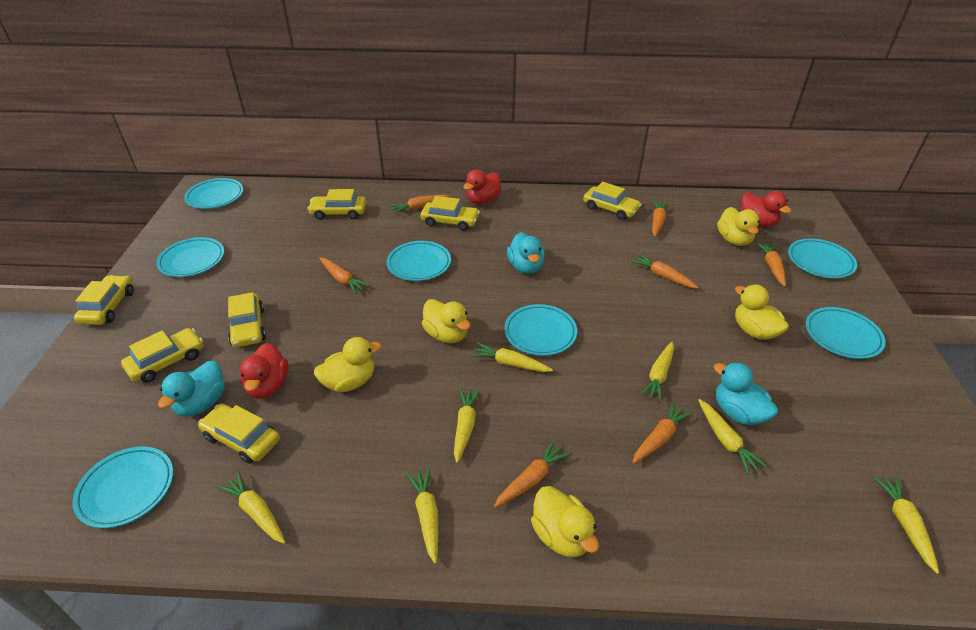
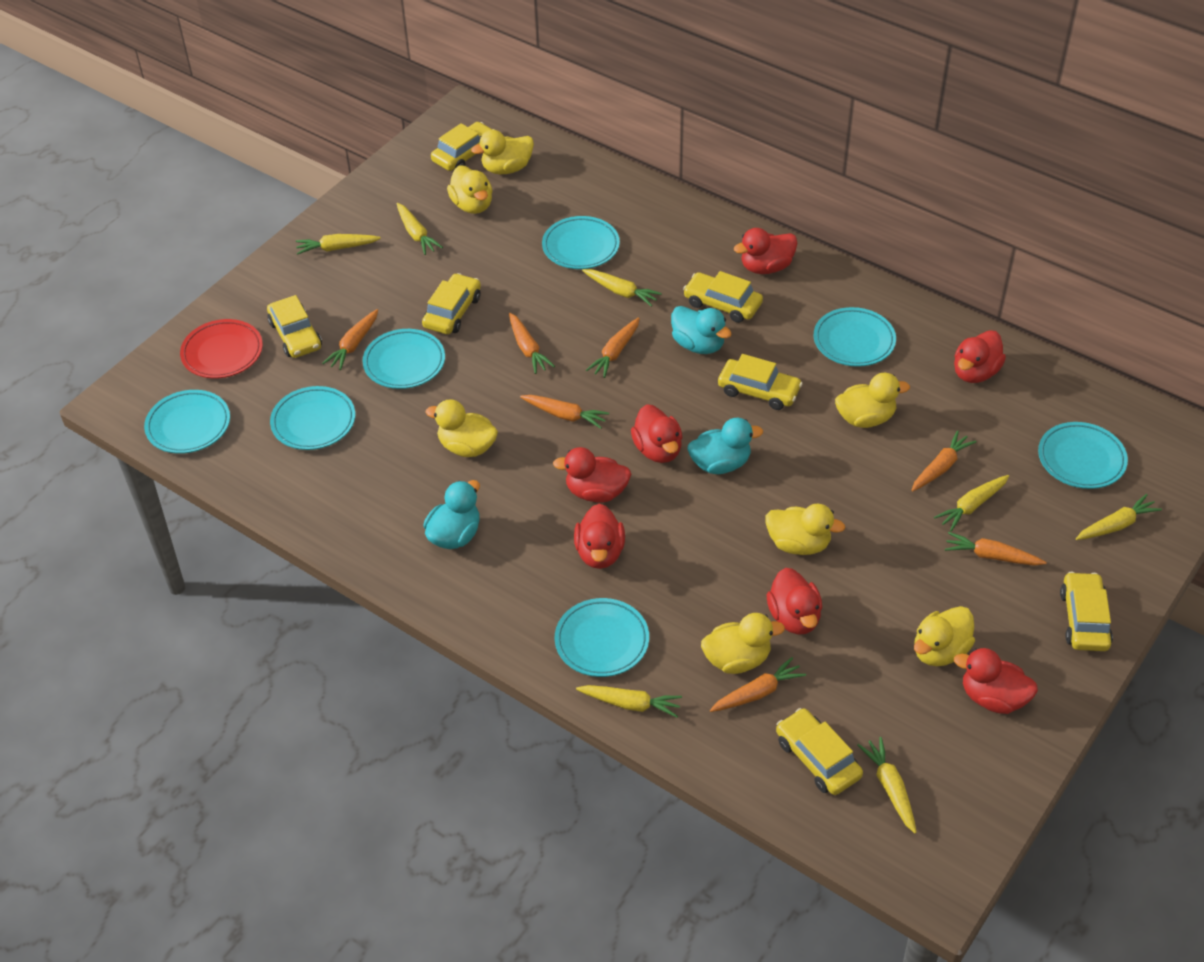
red duck: 3 -> 7
red plate: 0 -> 1
yellow duck: 5 -> 7

